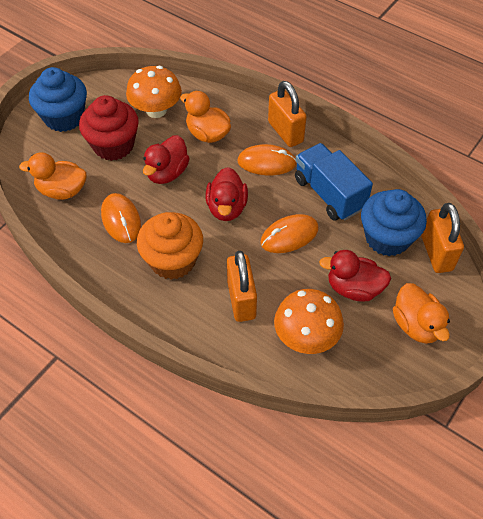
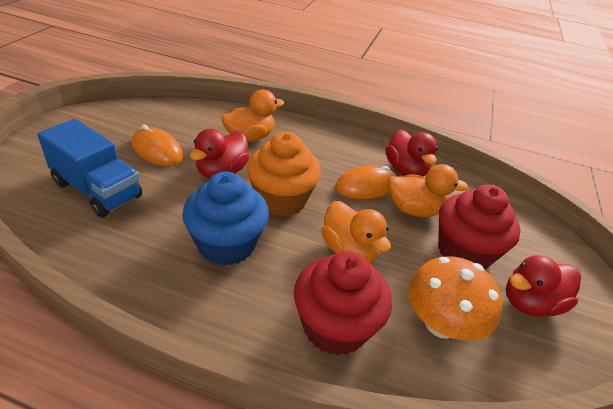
blue cupcake: 2 -> 1
orange mouse: 3 -> 2
orange mushroom: 2 -> 1
orange padlock: 3 -> 0
red cupcake: 1 -> 2

